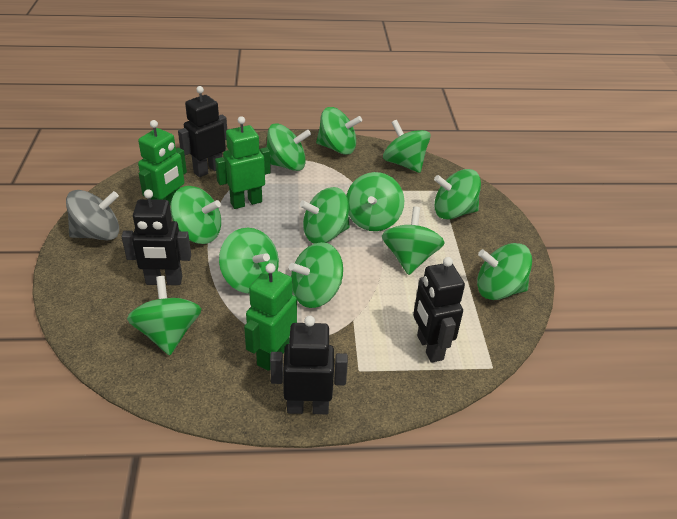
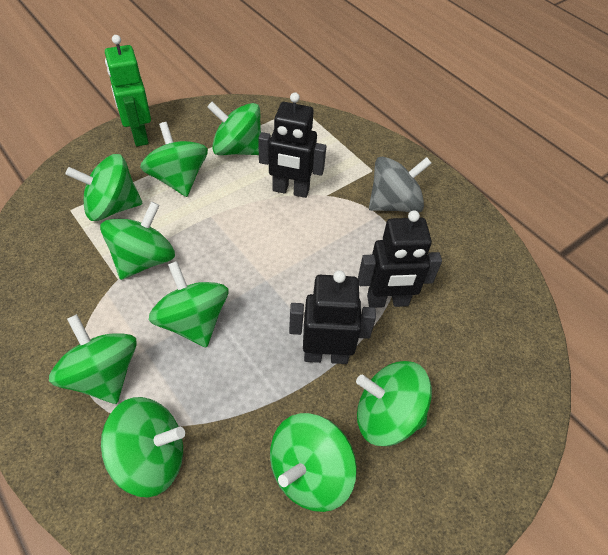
black robot: 4 -> 3
green robot: 3 -> 1
green spinning top: 12 -> 9

